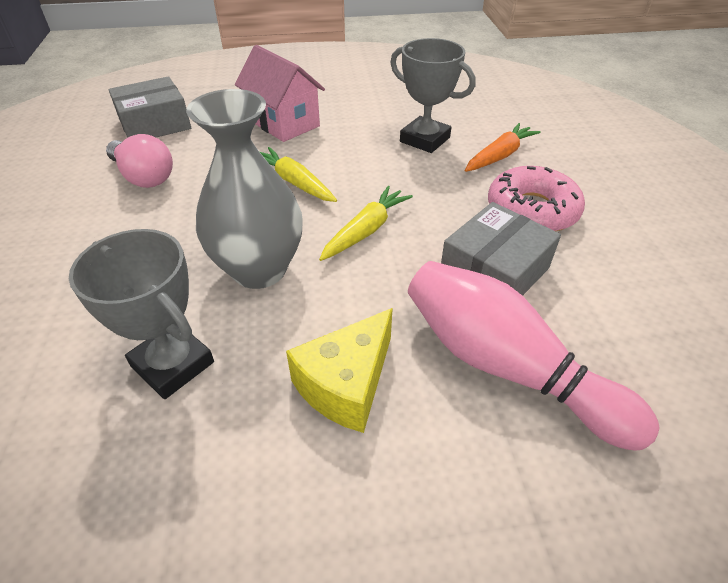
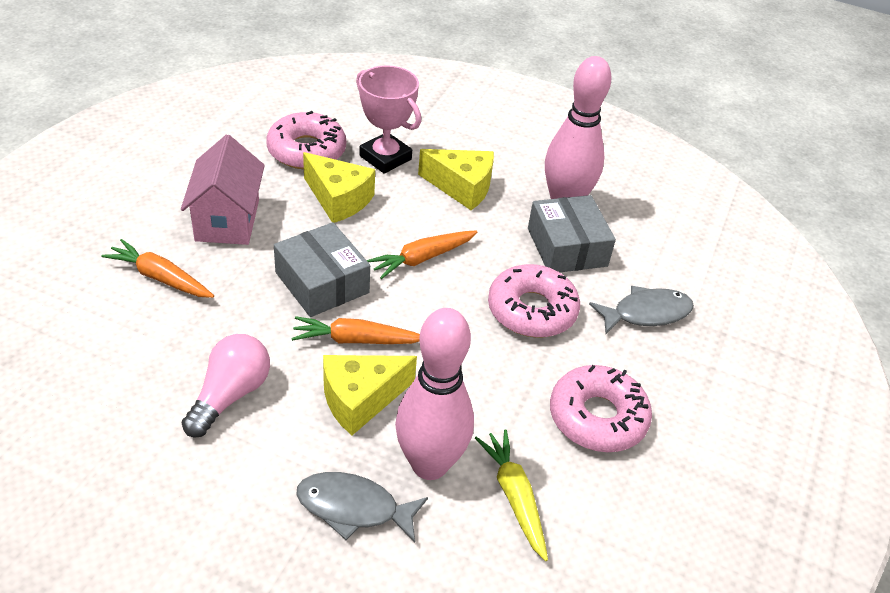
grey fish: 0 -> 2
grey trophy: 2 -> 0
grey vase: 1 -> 0
orange carrot: 1 -> 3
pink bowling pin: 1 -> 2
pink donut: 1 -> 3
pink trophy: 0 -> 1
yellow carrot: 2 -> 1
yellow cheese: 1 -> 3

